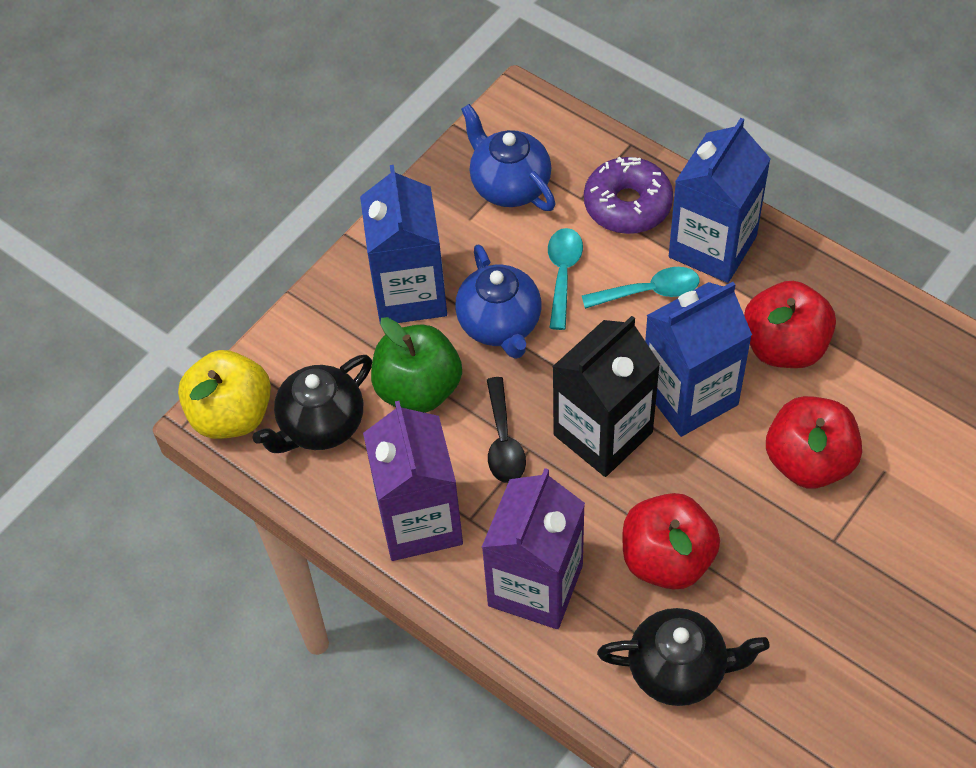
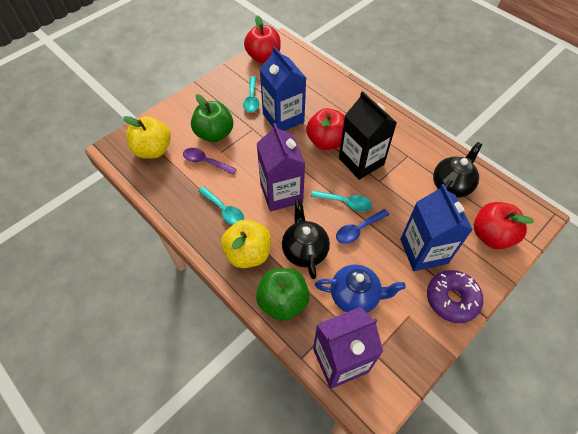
black spoon: 1 -> 0
blue carton: 3 -> 2
blue spoon: 0 -> 1
blue teapot: 2 -> 1
green apple: 1 -> 2
purple spoon: 0 -> 1
turquoise spoon: 2 -> 3
yellow apple: 1 -> 2

